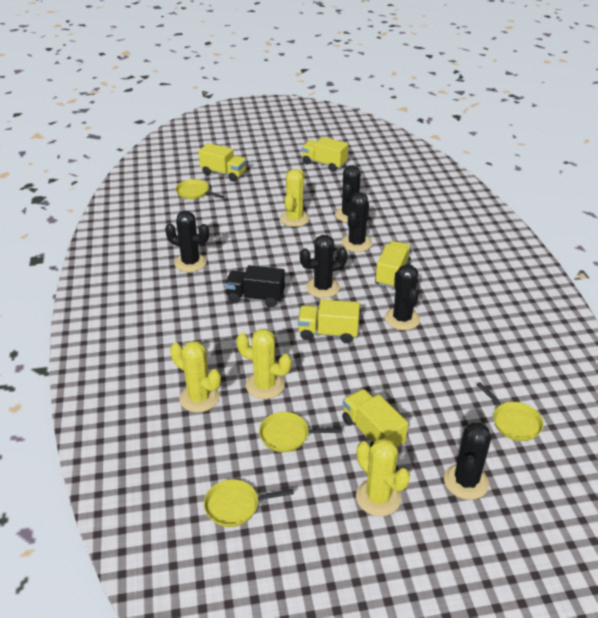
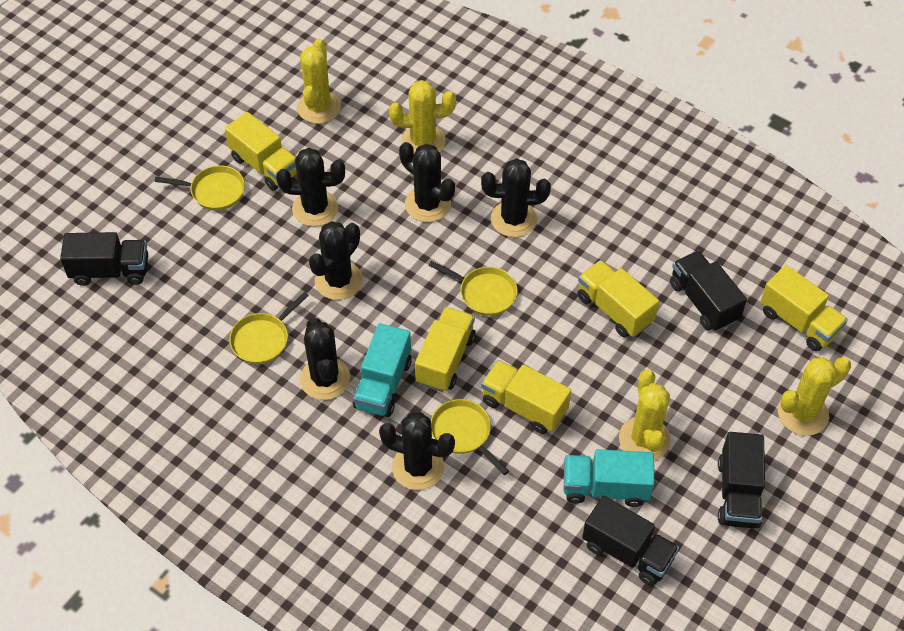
black truck: 1 -> 4
turquoise truck: 0 -> 2

